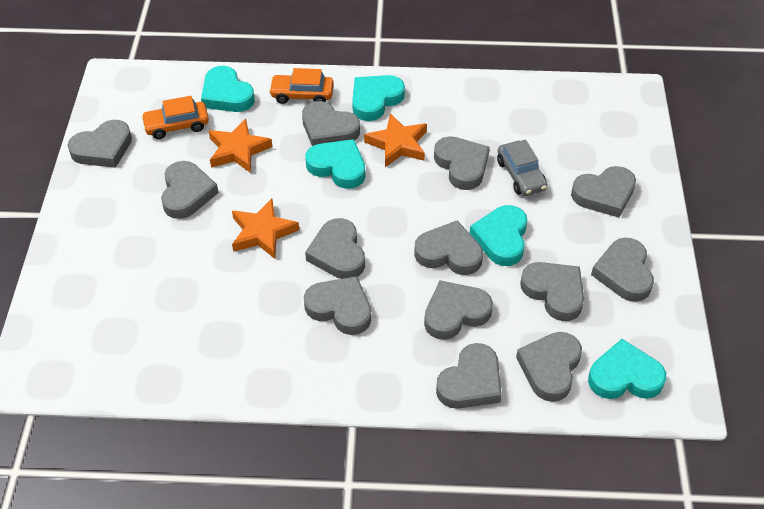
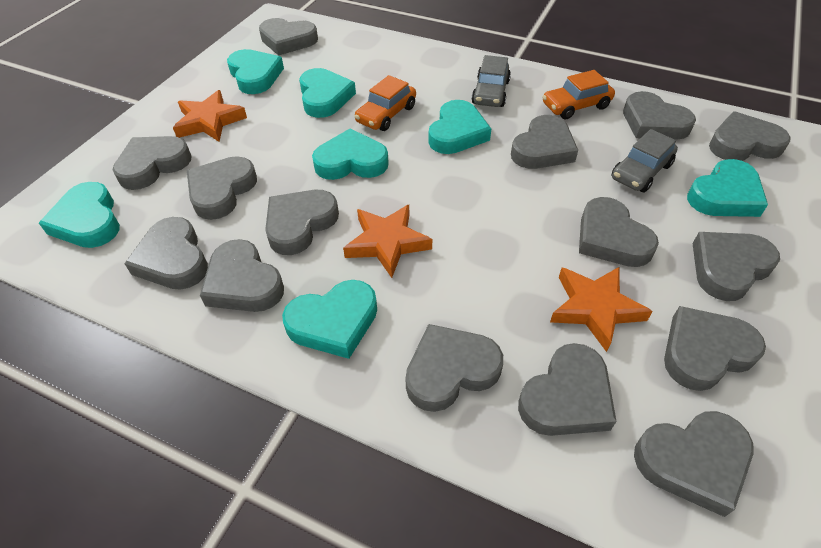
grey car: 1 -> 2
grey heart: 13 -> 15
turquoise heart: 5 -> 7

